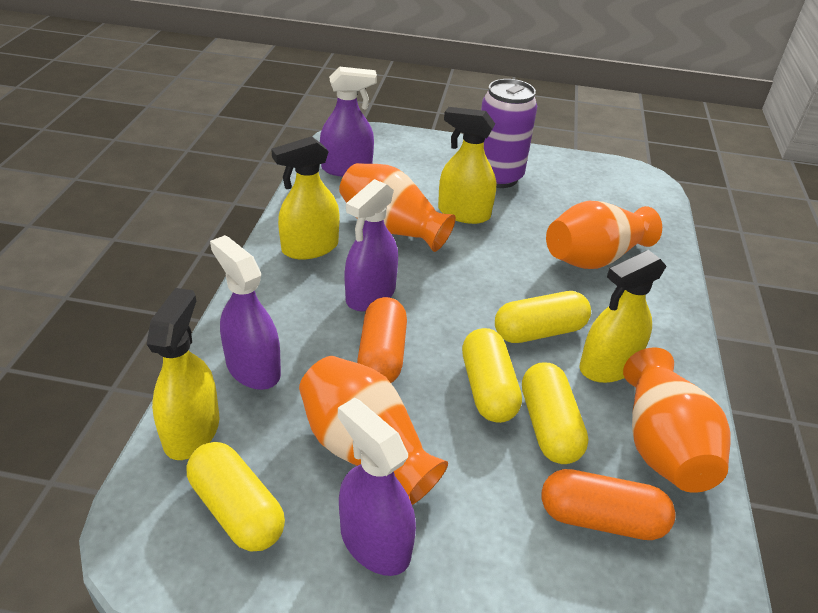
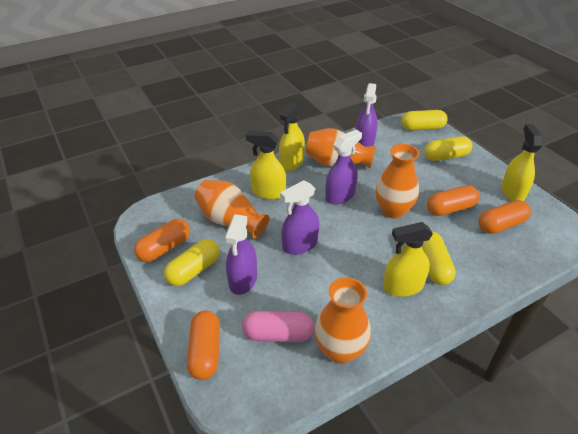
orange capsule: 2 -> 4
pink capsule: 0 -> 1
purple can: 1 -> 0

